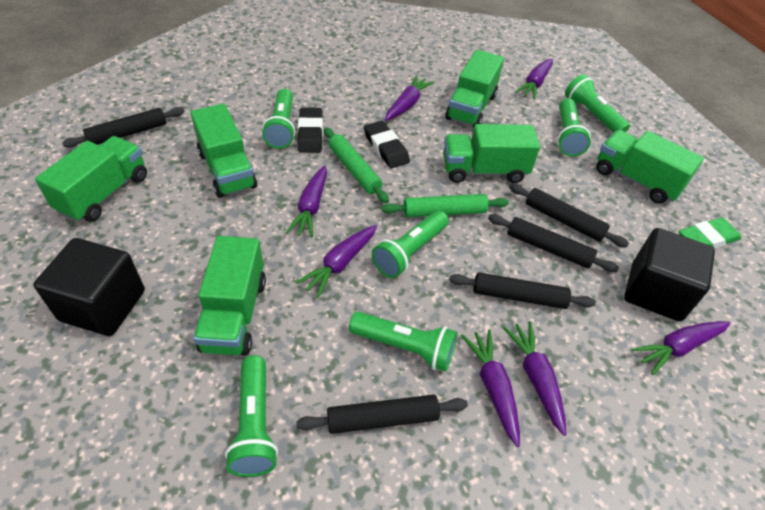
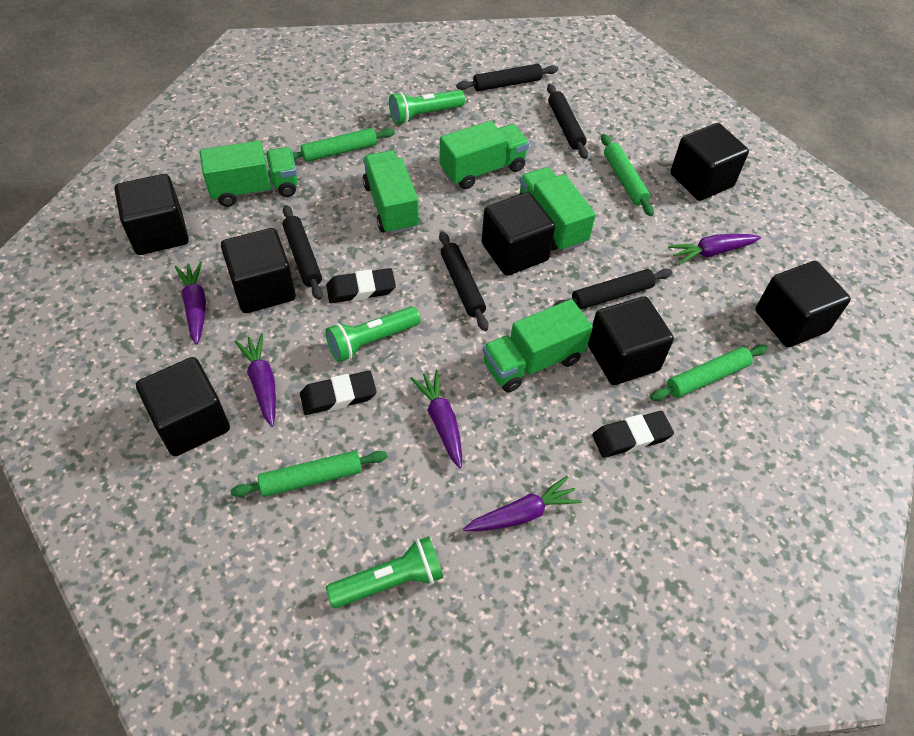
black cube: 2 -> 7
black eraser: 2 -> 3
green eraser: 1 -> 0
green flashlight: 6 -> 3
green rolling pin: 2 -> 4
green truck: 6 -> 5
purple carrot: 7 -> 5

